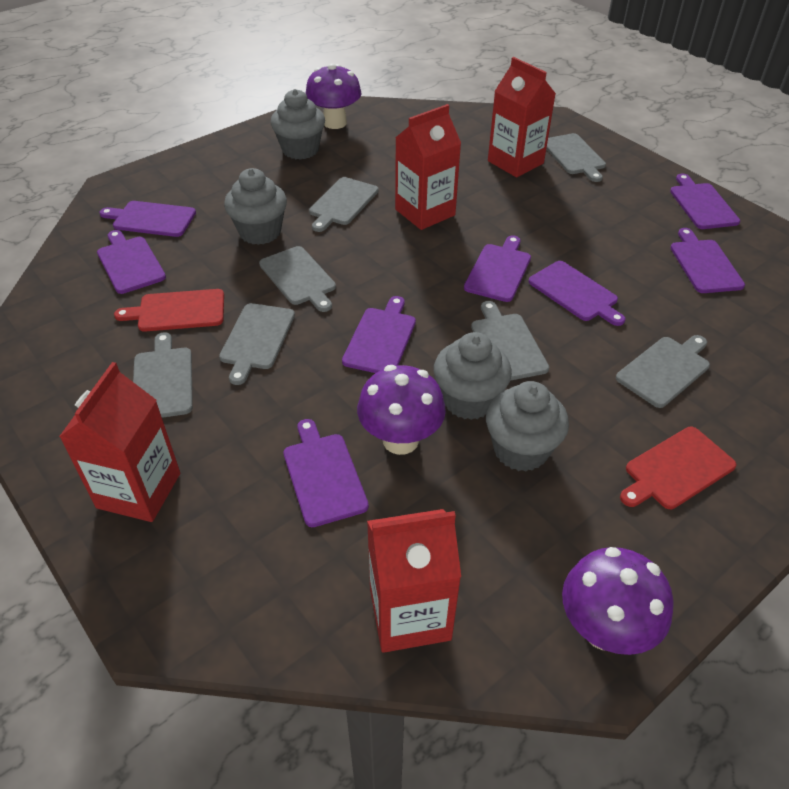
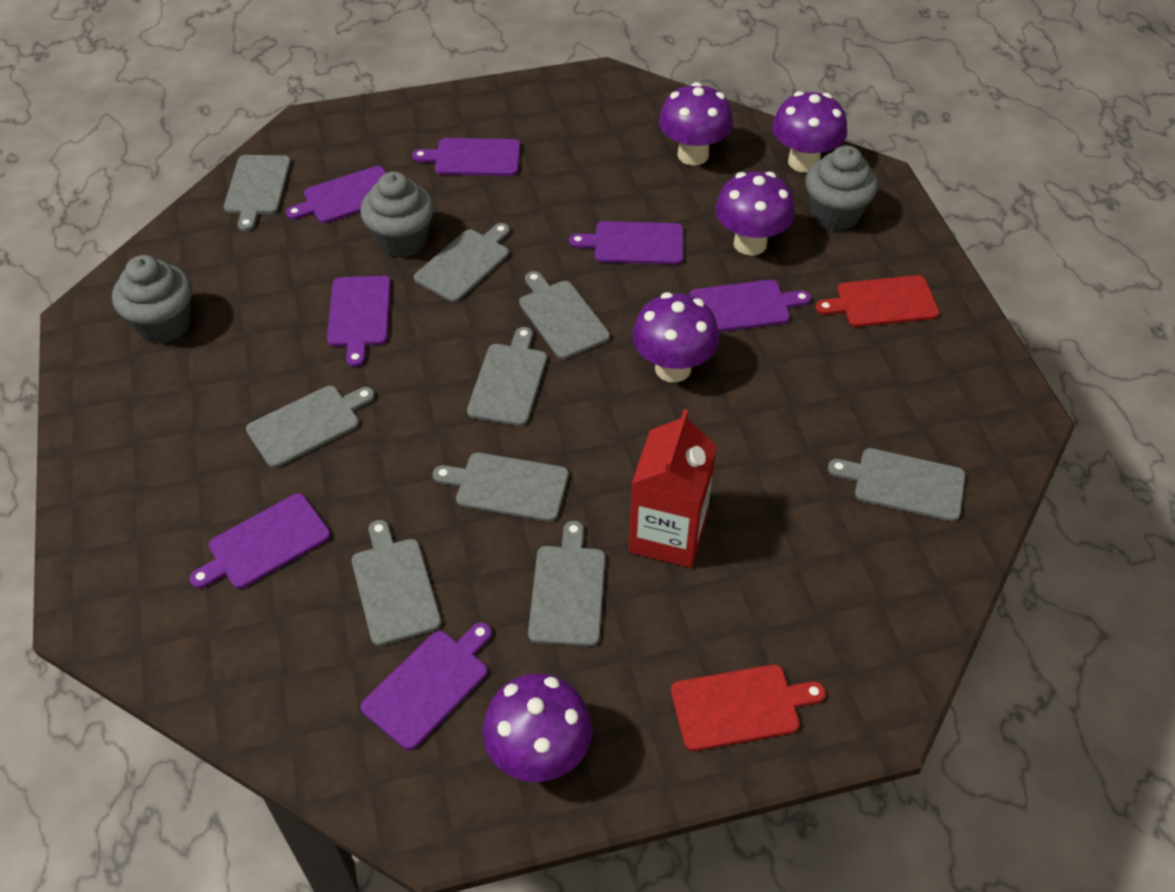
grey cupcake: 4 -> 3
grey cutting board: 7 -> 9
purple cutting board: 8 -> 7
purple mushroom: 3 -> 5
red carton: 4 -> 1

